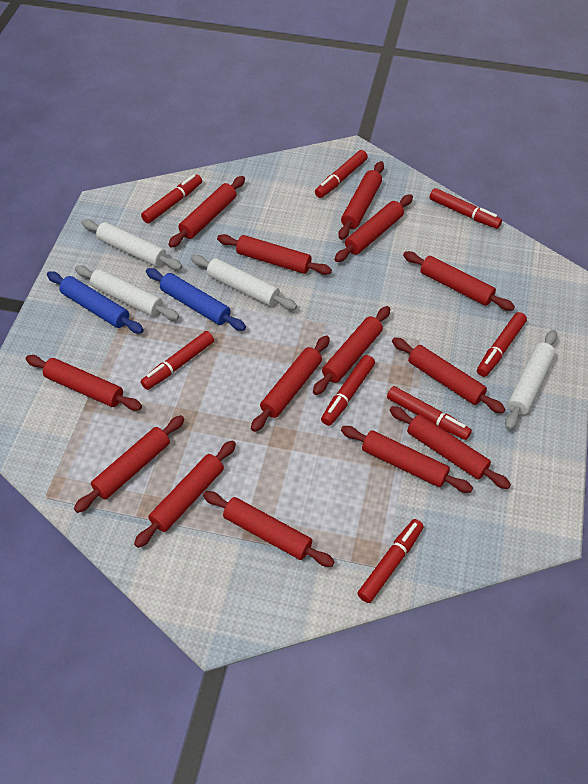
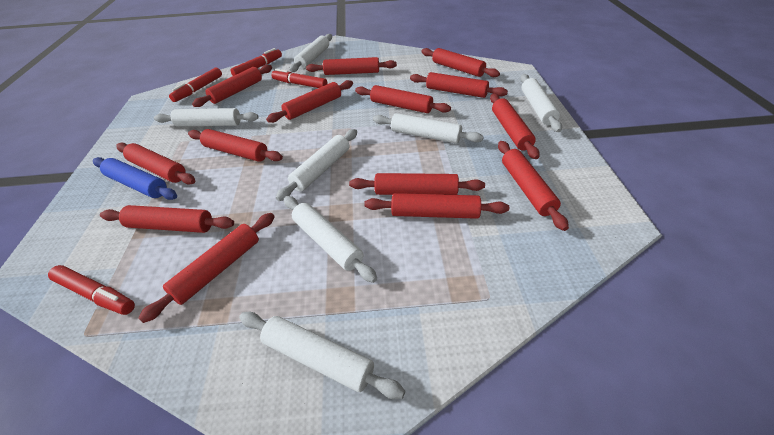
blue rolling pin: 2 -> 1
red marker: 8 -> 4
white rolling pin: 4 -> 7

